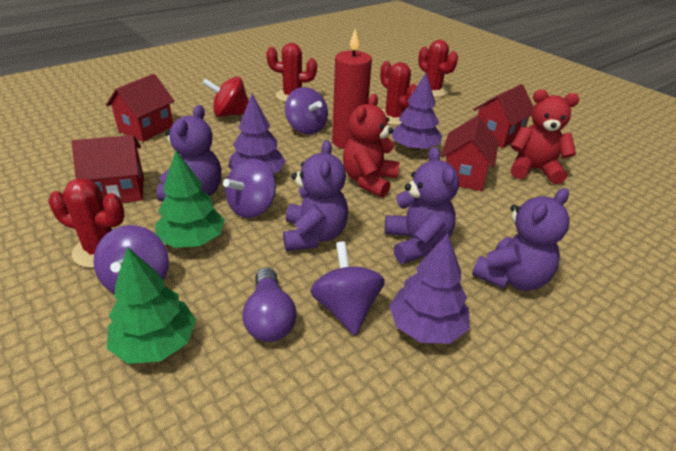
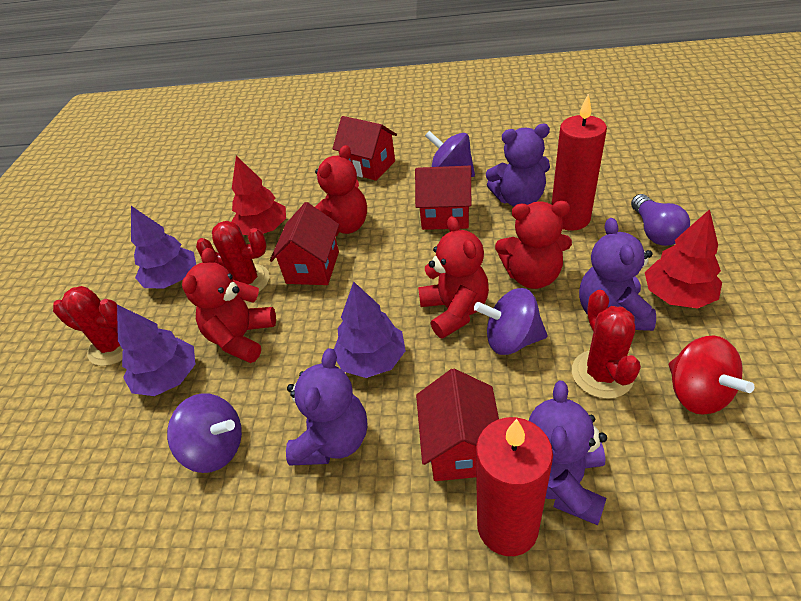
green tree: 2 -> 0
purple spinning top: 4 -> 3
red cactus: 4 -> 3
red candle: 1 -> 2
red teddy bear: 2 -> 4
red tree: 0 -> 2

